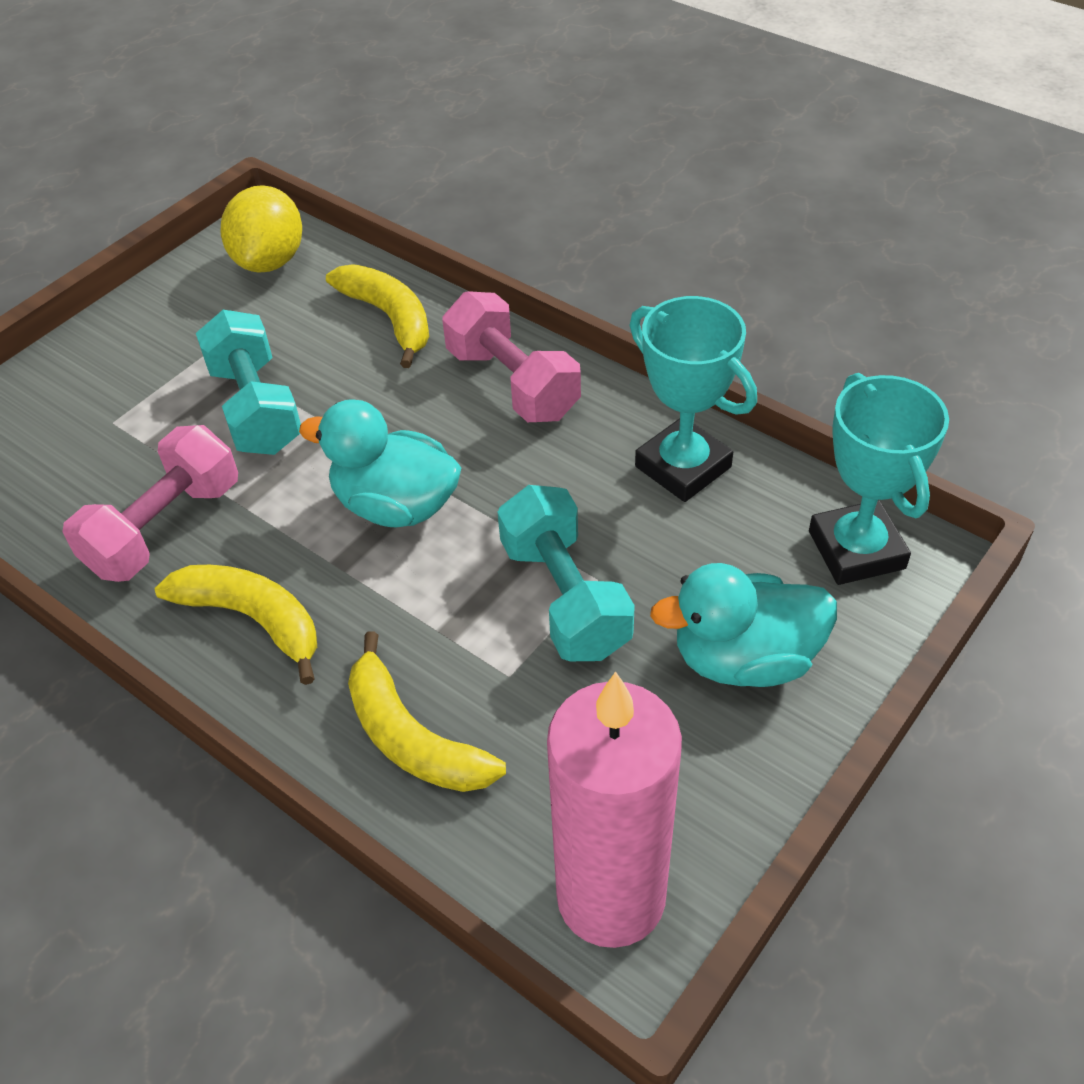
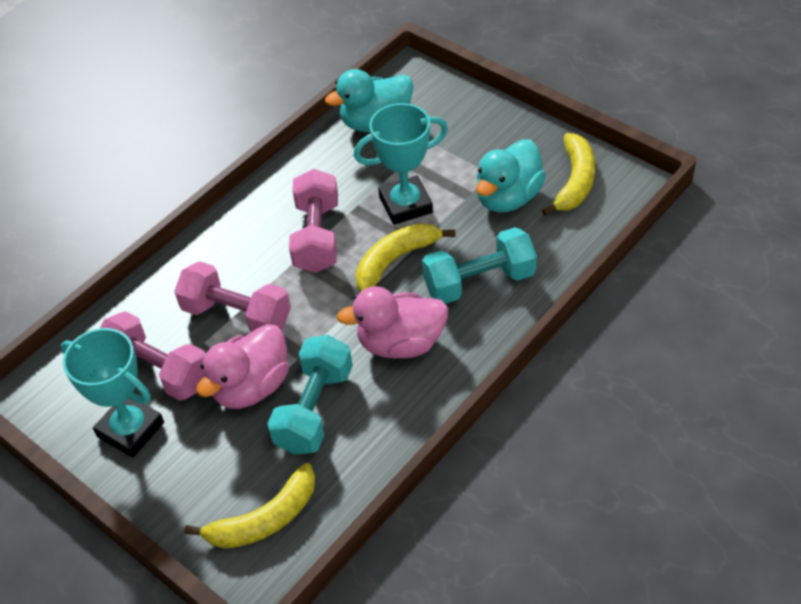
pink candle: 1 -> 0
pink duck: 0 -> 2
pink dumbbell: 2 -> 3
yellow lemon: 1 -> 0

